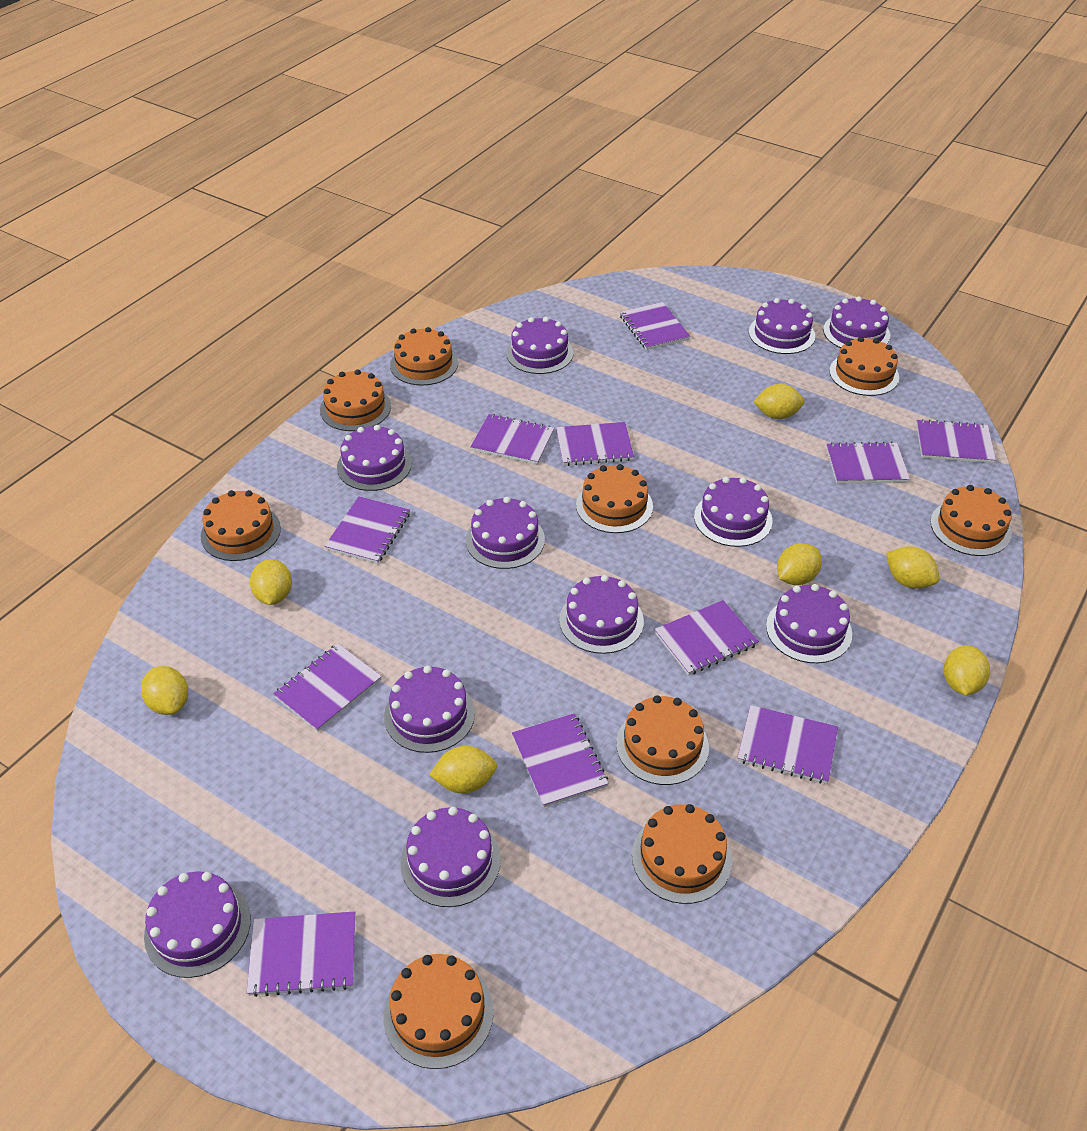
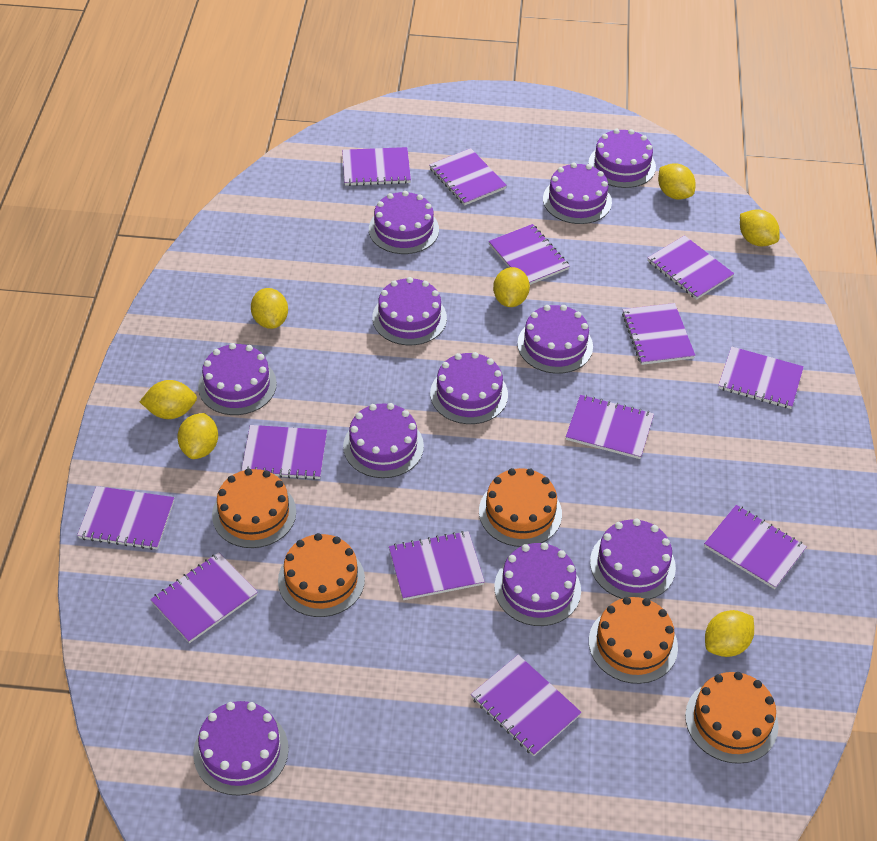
orange cake: 9 -> 5
purple notebook: 11 -> 13

